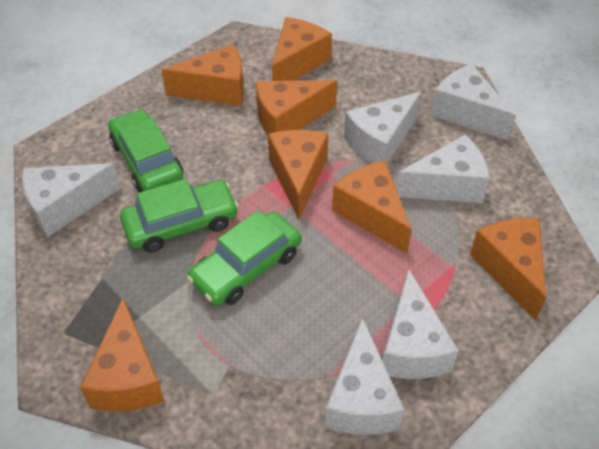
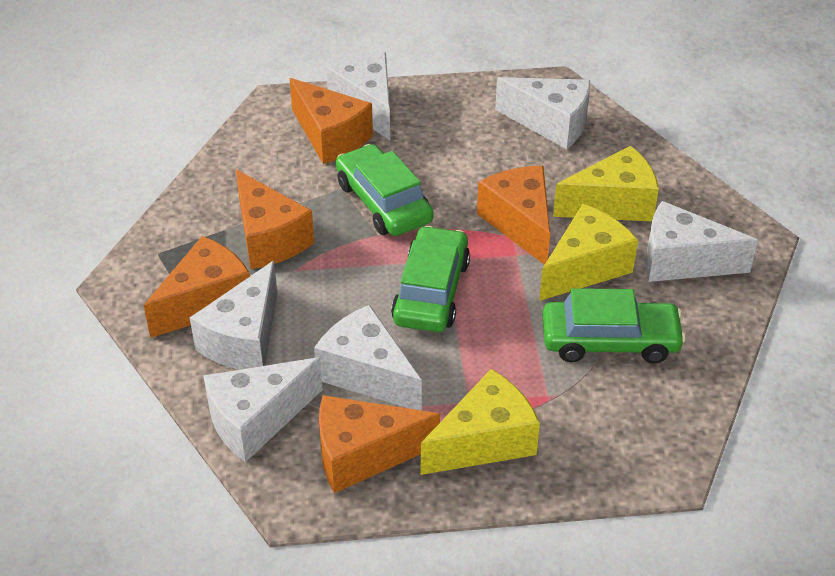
orange cheese: 7 -> 5
yellow cheese: 0 -> 3

